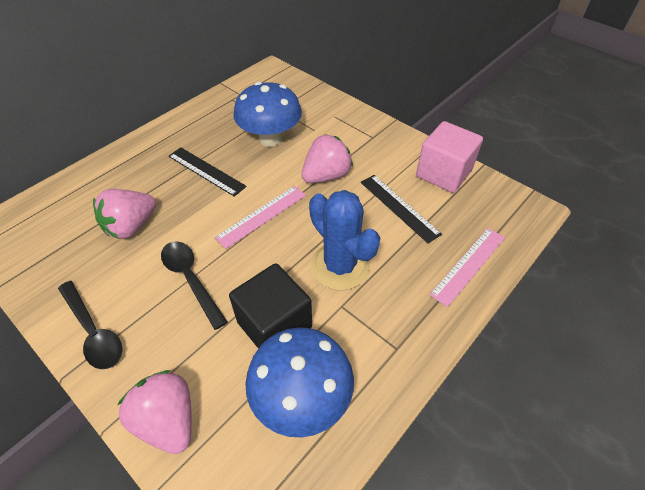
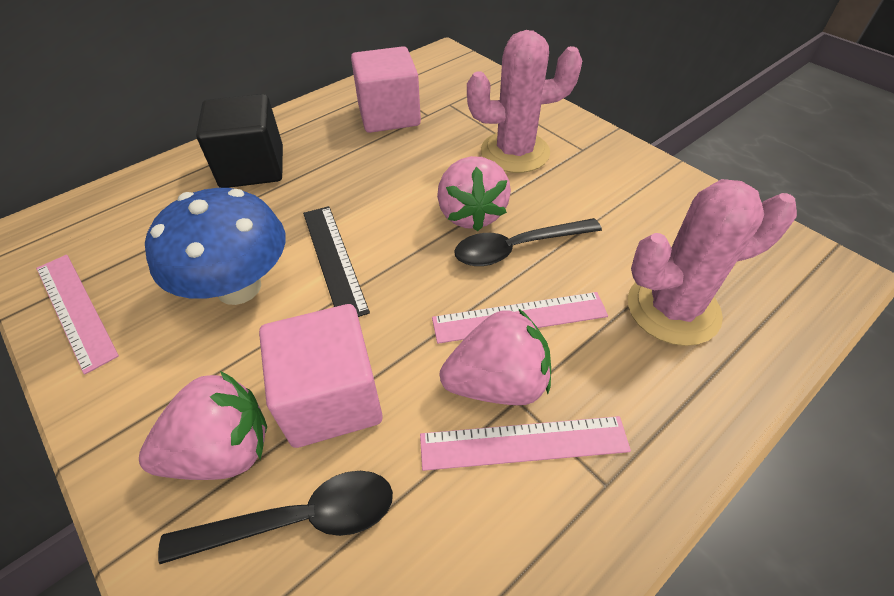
black ruler: 2 -> 1
blue cactus: 1 -> 0
blue mushroom: 2 -> 1
pink cactus: 0 -> 2
pink cube: 1 -> 2
pink ruler: 2 -> 3

